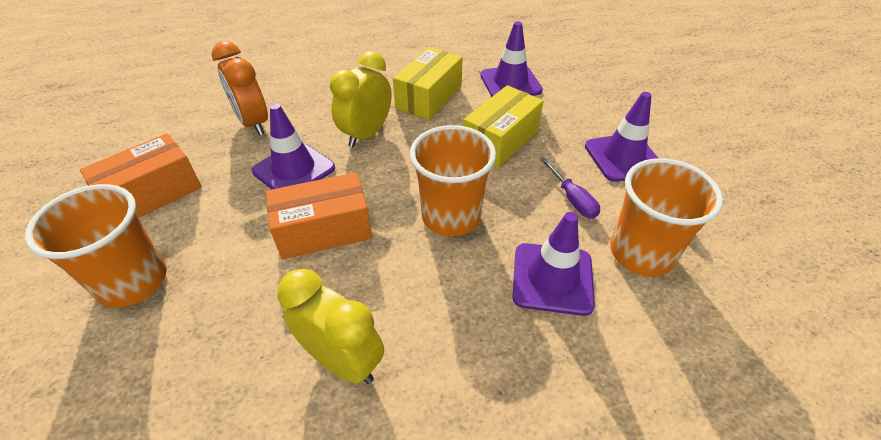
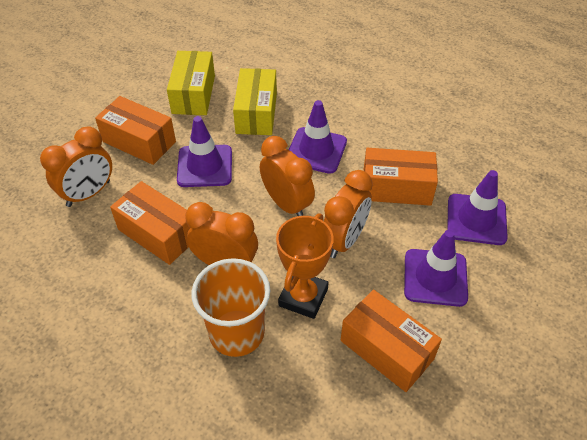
orange box: 2 -> 4
orange clock: 1 -> 4
orange cup: 3 -> 1
orange trophy: 0 -> 1
purple screwdriver: 1 -> 0
yellow clock: 2 -> 0

